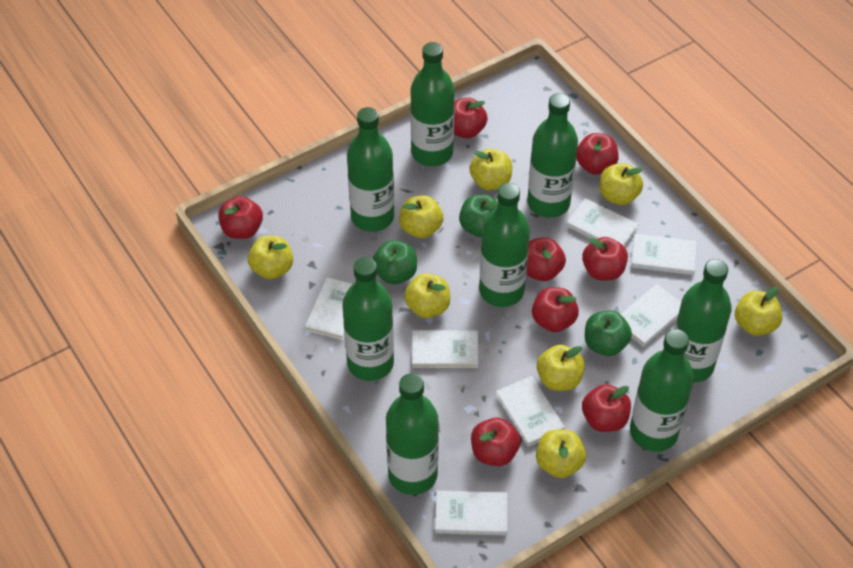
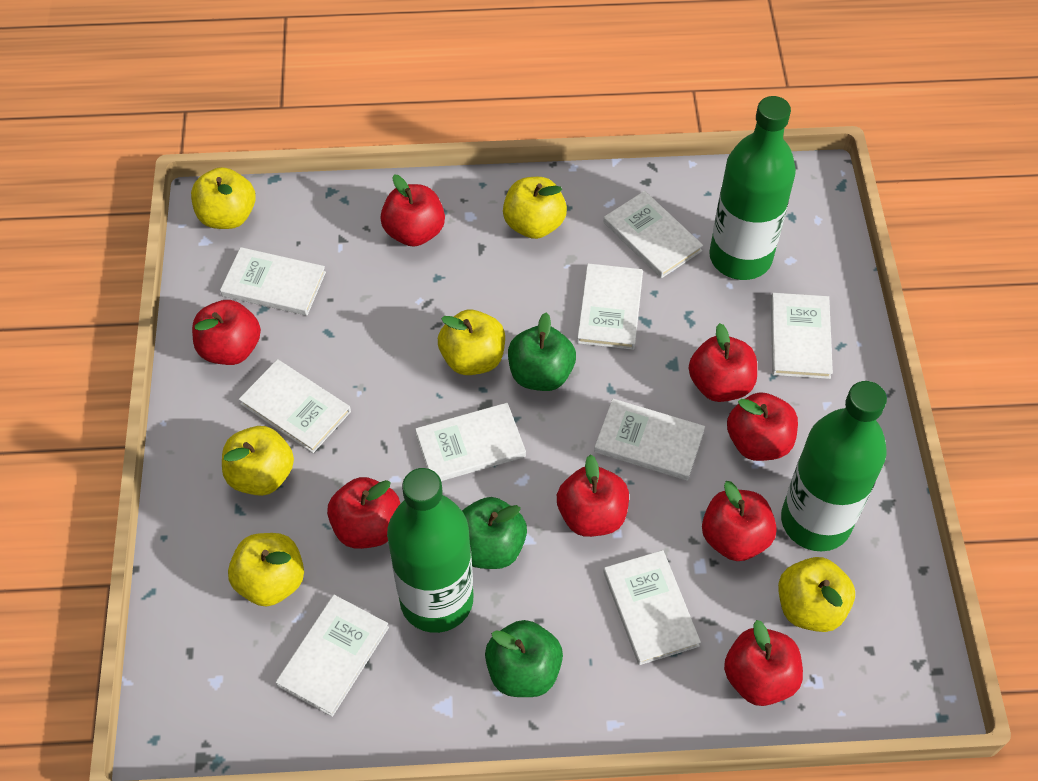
green bottle: 8 -> 3
white book: 7 -> 9
yellow apple: 8 -> 6

